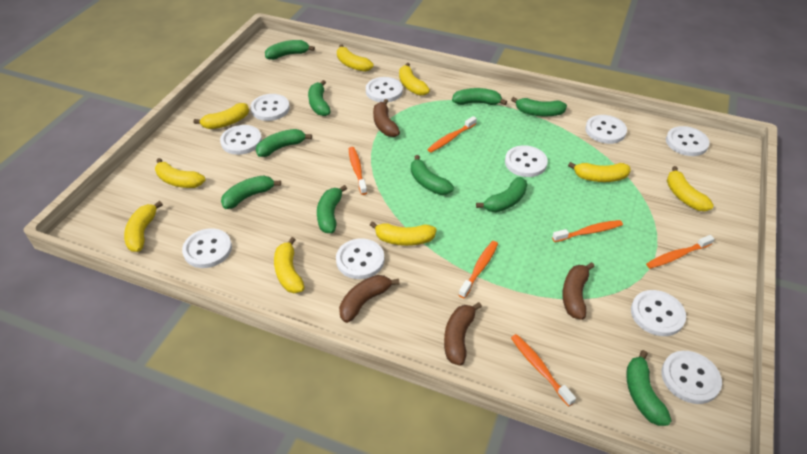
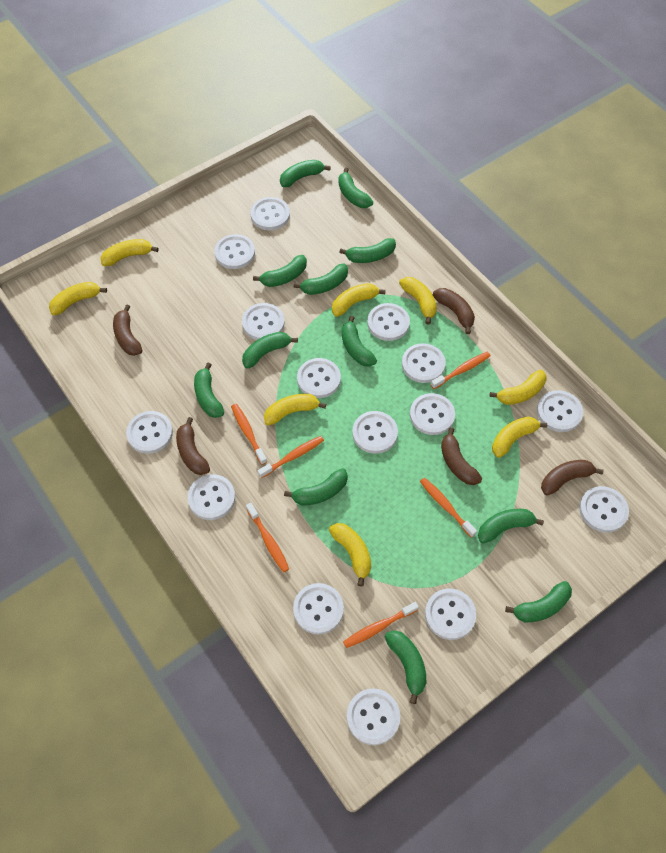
brown banana: 4 -> 5
green banana: 10 -> 12
white button: 10 -> 15
yellow banana: 9 -> 8

